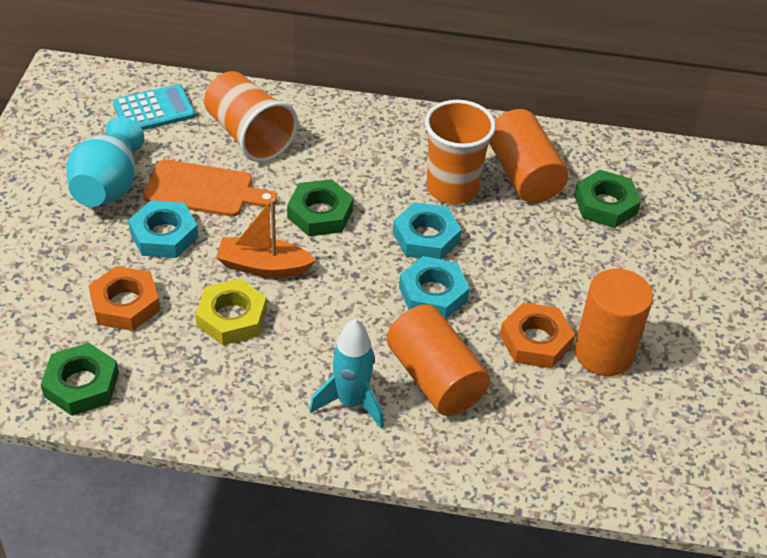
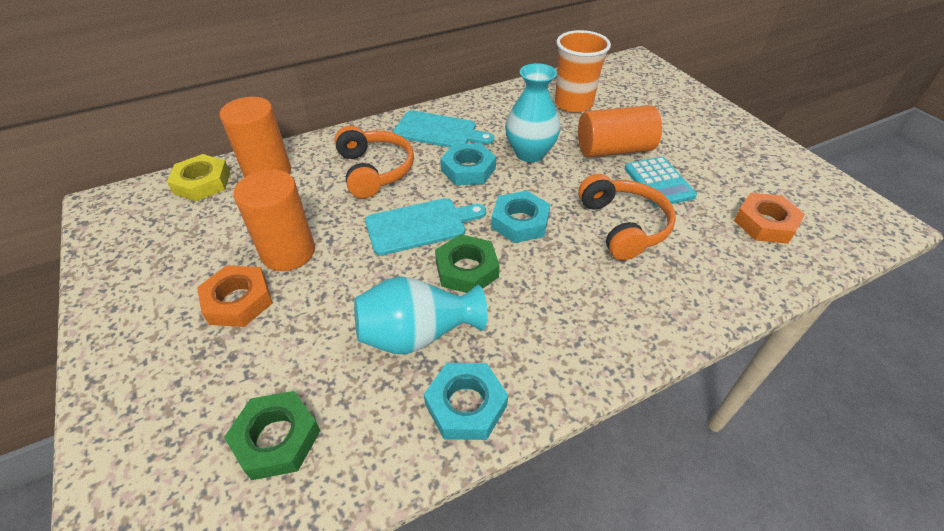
green nut: 3 -> 2
orange boat: 1 -> 0
orange cup: 2 -> 1
orange cutting board: 1 -> 0
orange headphones: 0 -> 2
turquoise cutting board: 0 -> 2
turquoise rocket: 1 -> 0
turquoise vase: 1 -> 2

